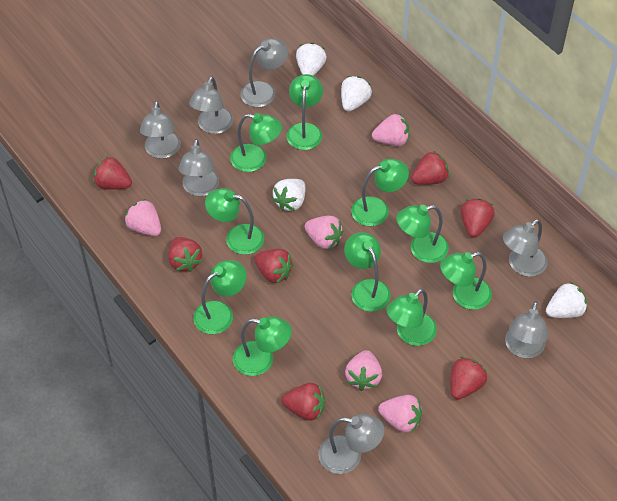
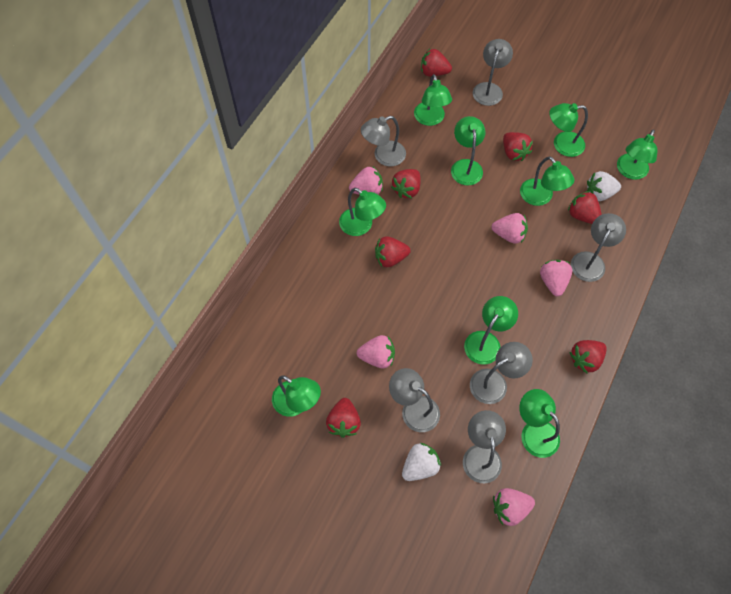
green lamp: 10 -> 9
grey lamp: 7 -> 6
white strawberry: 4 -> 2

